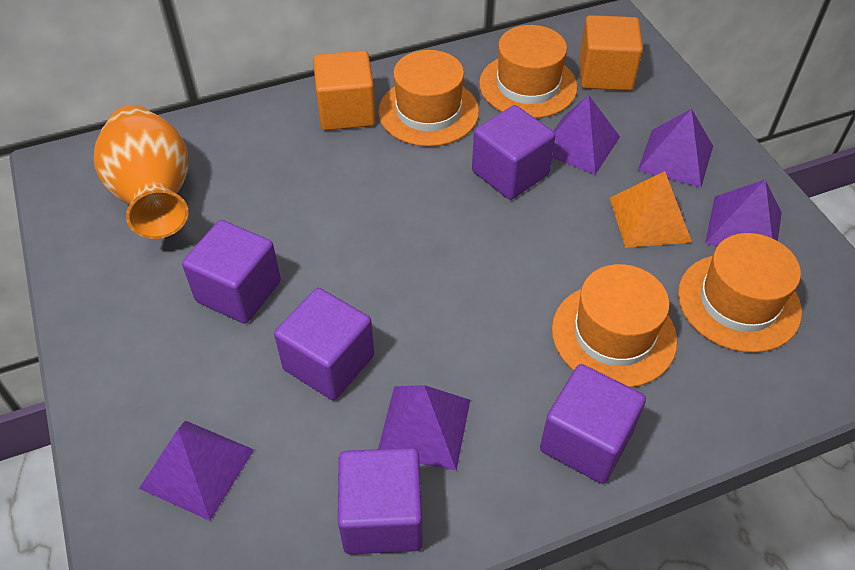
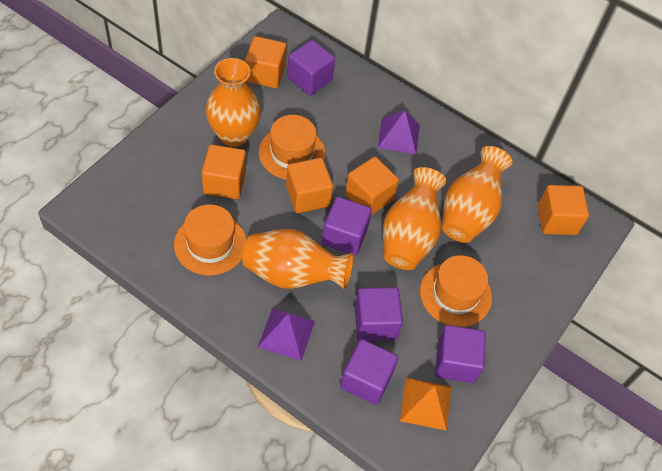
orange cube: 2 -> 5
orange hat: 4 -> 3
orange vase: 1 -> 4
purple pyramid: 5 -> 2

